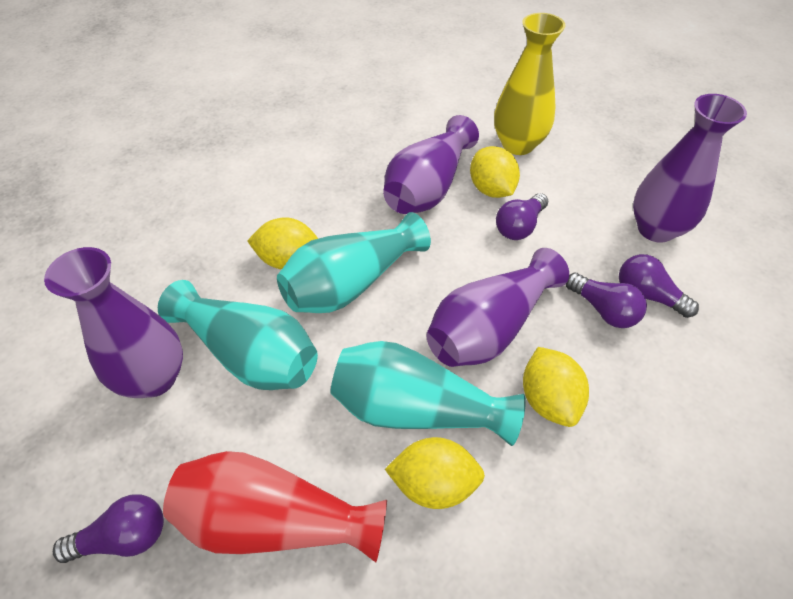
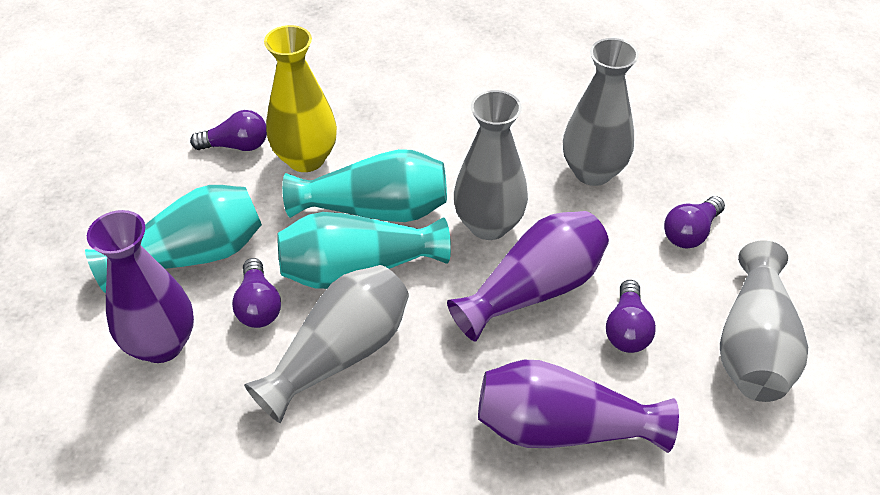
grey vase: 0 -> 4
purple vase: 4 -> 3
red vase: 1 -> 0
yellow lemon: 4 -> 0

